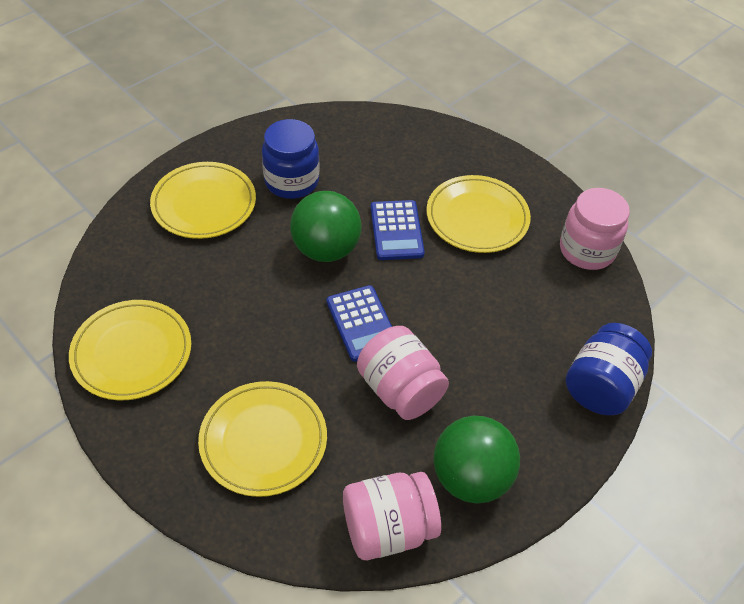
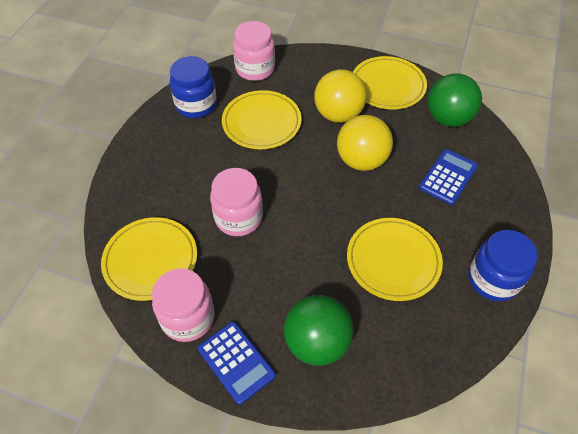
yellow ball: 0 -> 2

